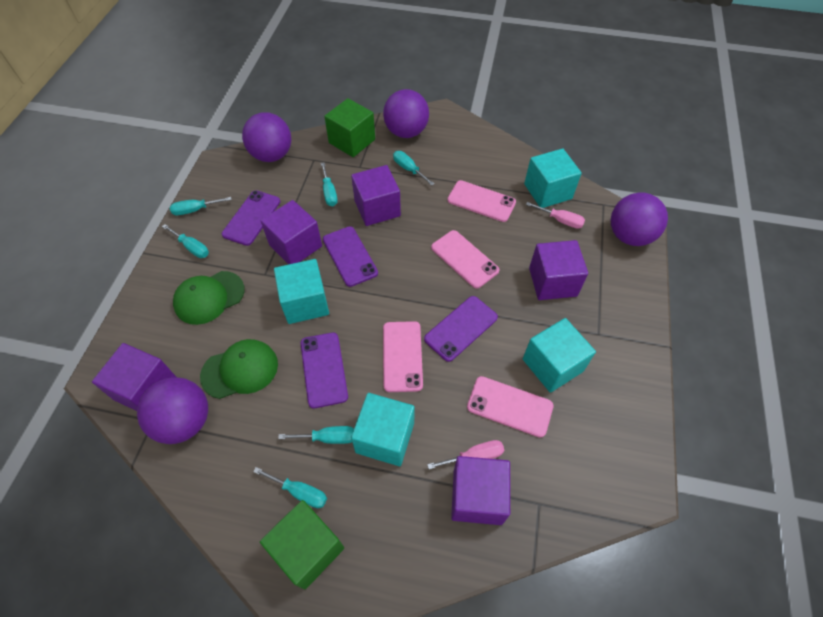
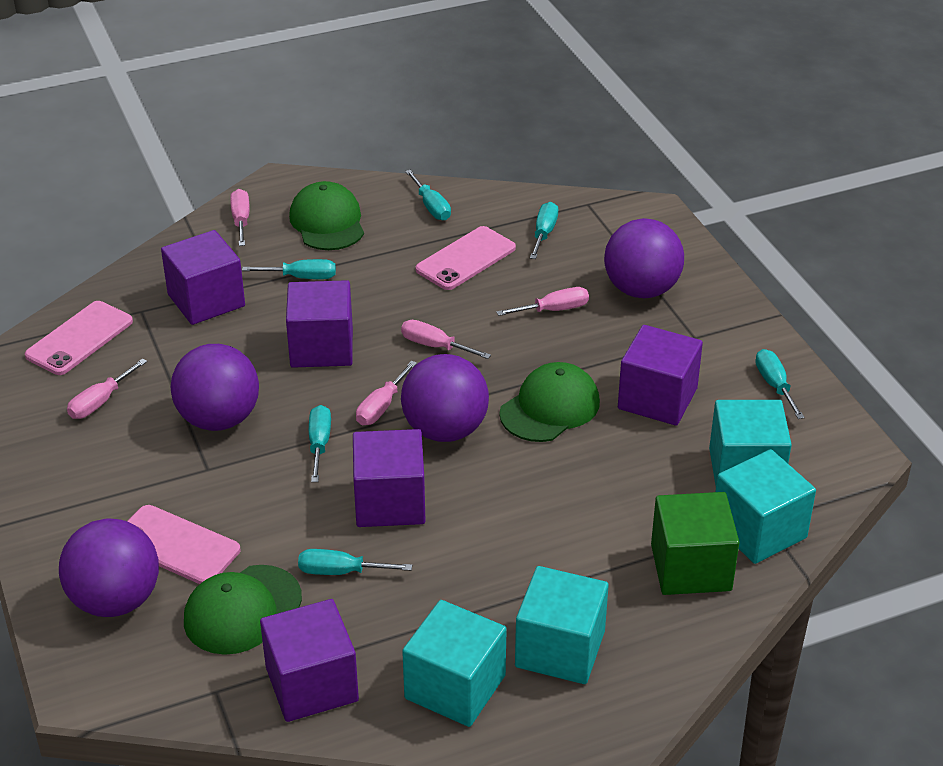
green cap: 2 -> 3
green cube: 2 -> 1
pink phone: 4 -> 3
pink screwdriver: 2 -> 5
purple phone: 4 -> 0

